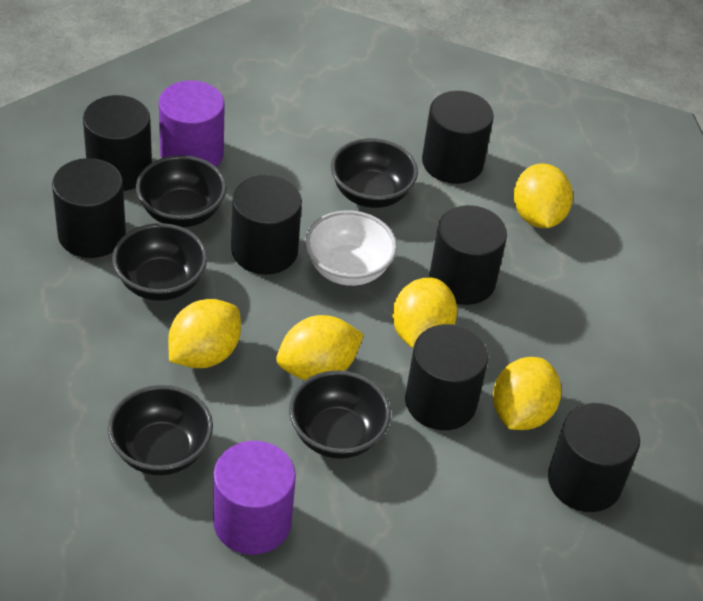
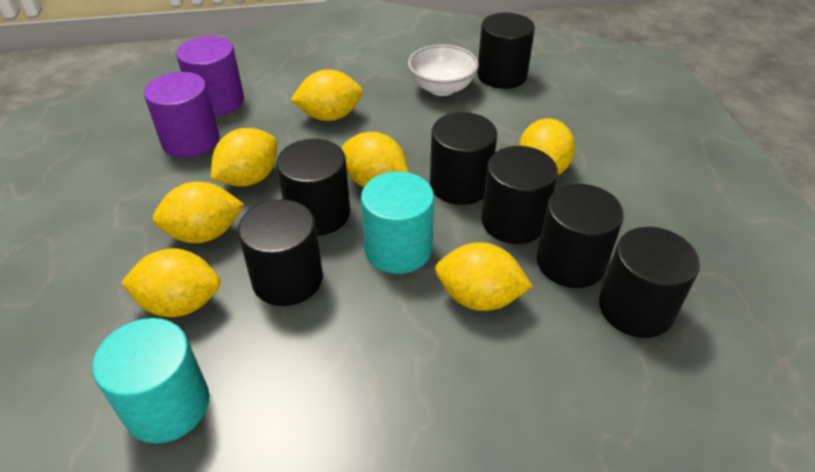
black bowl: 5 -> 0
turquoise cylinder: 0 -> 2
yellow lemon: 5 -> 7

